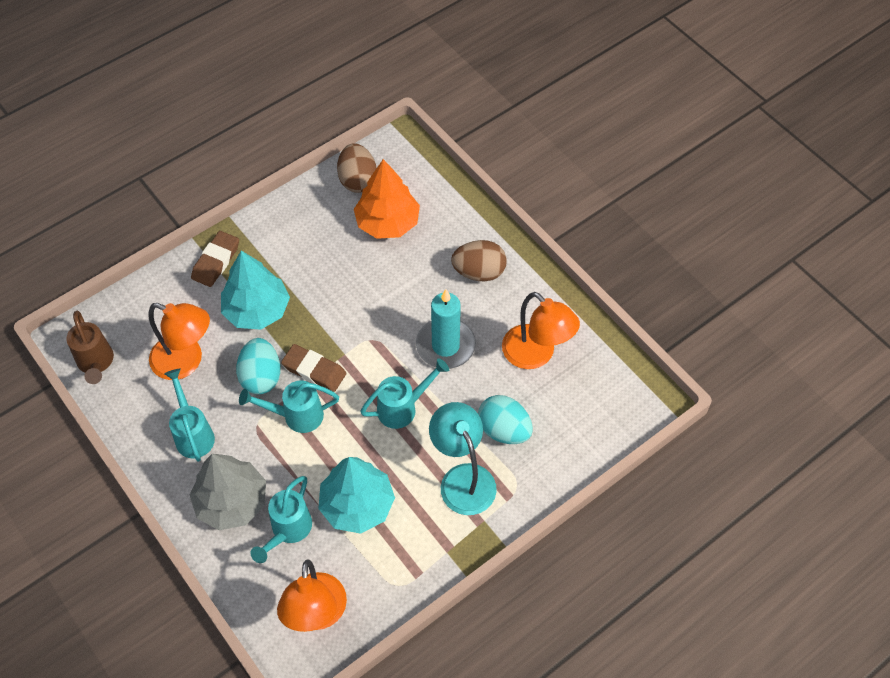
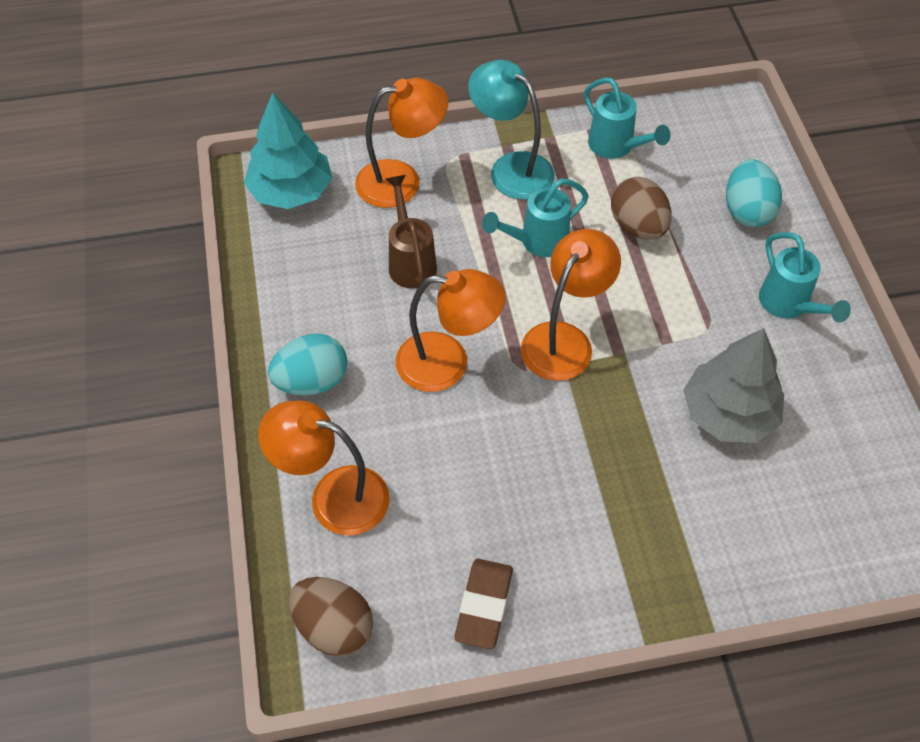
brown eraser: 2 -> 1
orange lamp: 3 -> 4
orange tree: 1 -> 0
turquoise candle: 1 -> 0
turquoise tree: 2 -> 1
turquoise watering can: 4 -> 3

